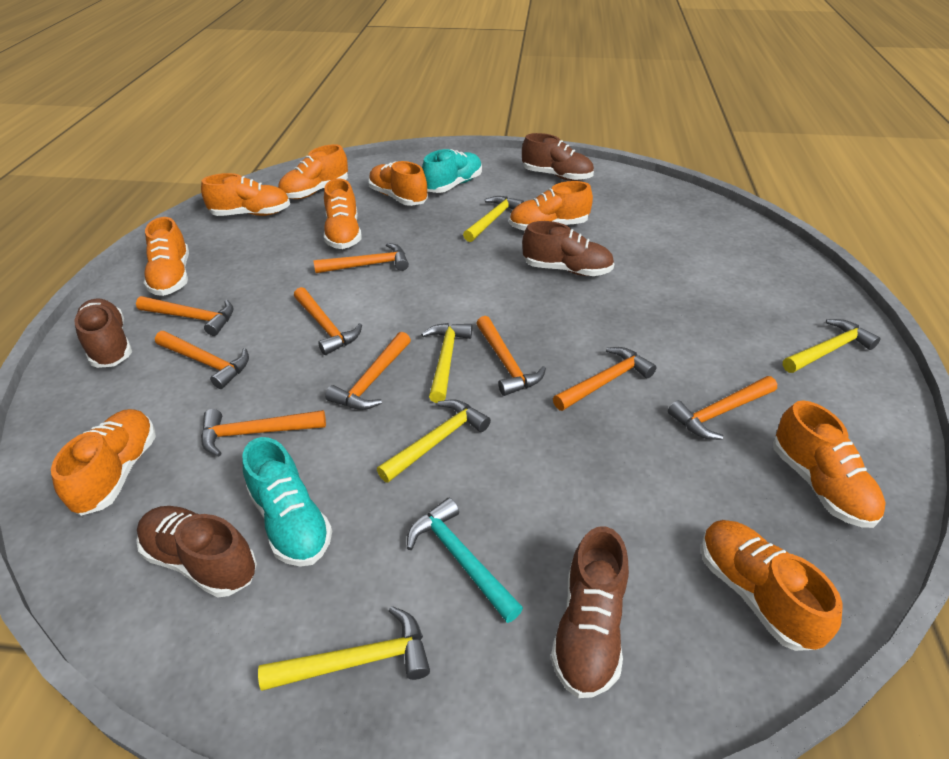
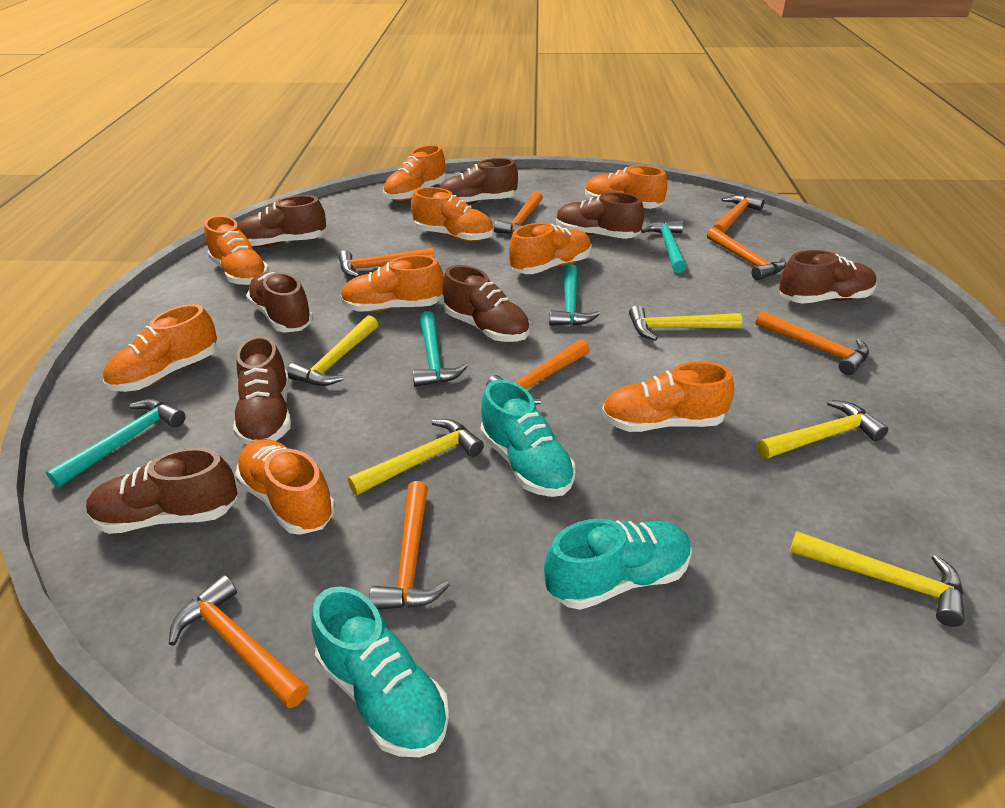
brown shoe: 5 -> 8
orange hammer: 9 -> 8
turquoise hammer: 1 -> 4
turquoise shoe: 2 -> 3

